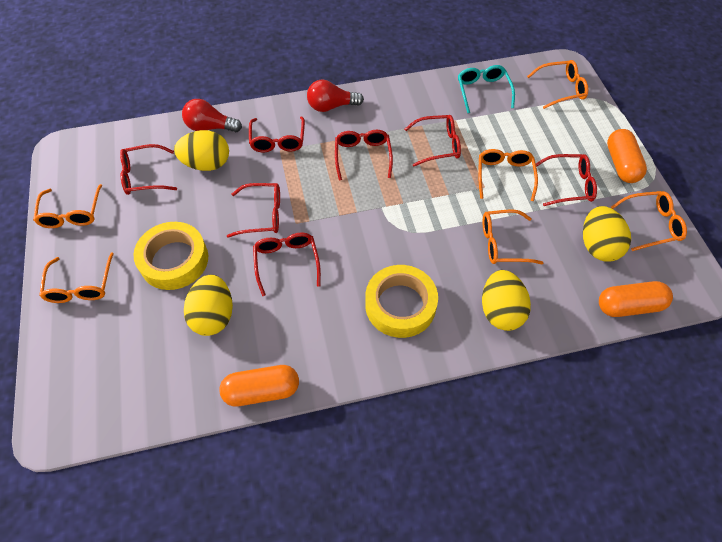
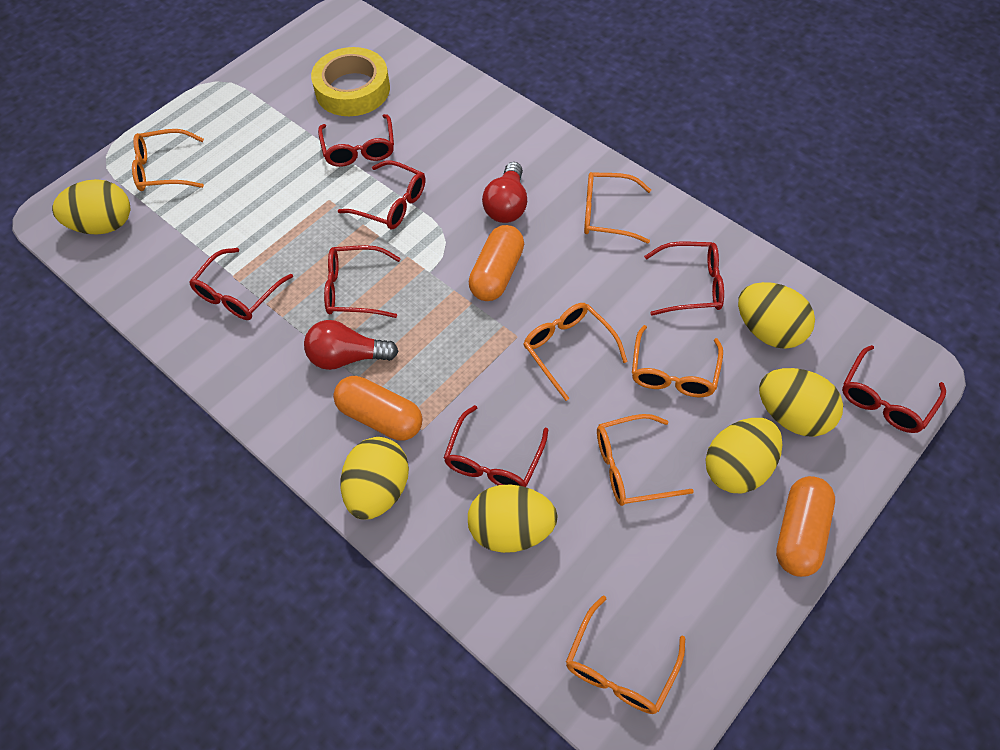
turquoise glasses: 1 -> 0
yellow egg: 4 -> 6
yellow tape: 2 -> 1

